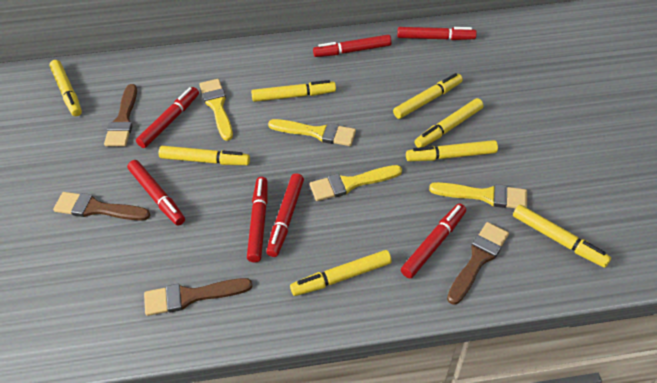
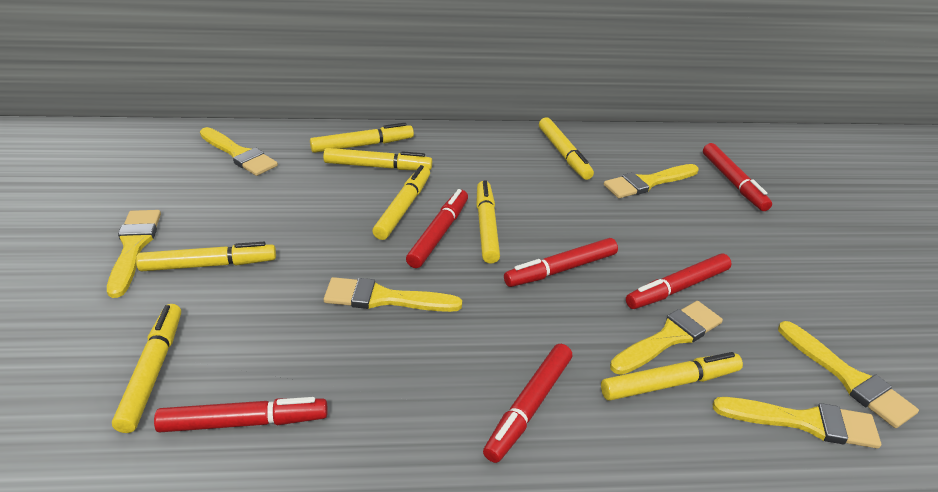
brown brush: 4 -> 0
red marker: 7 -> 6
yellow brush: 4 -> 7

